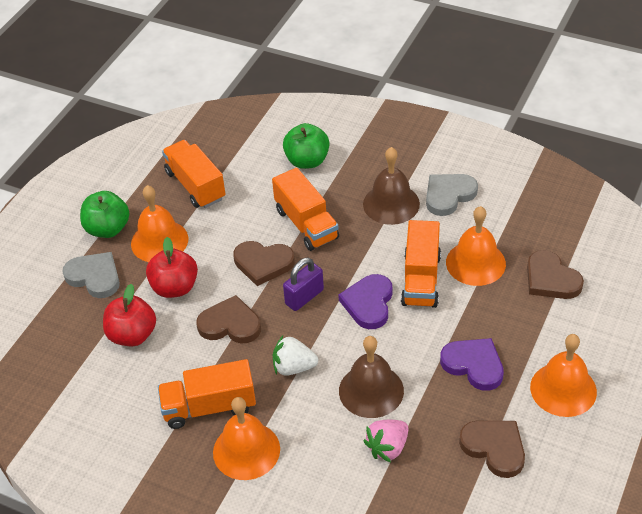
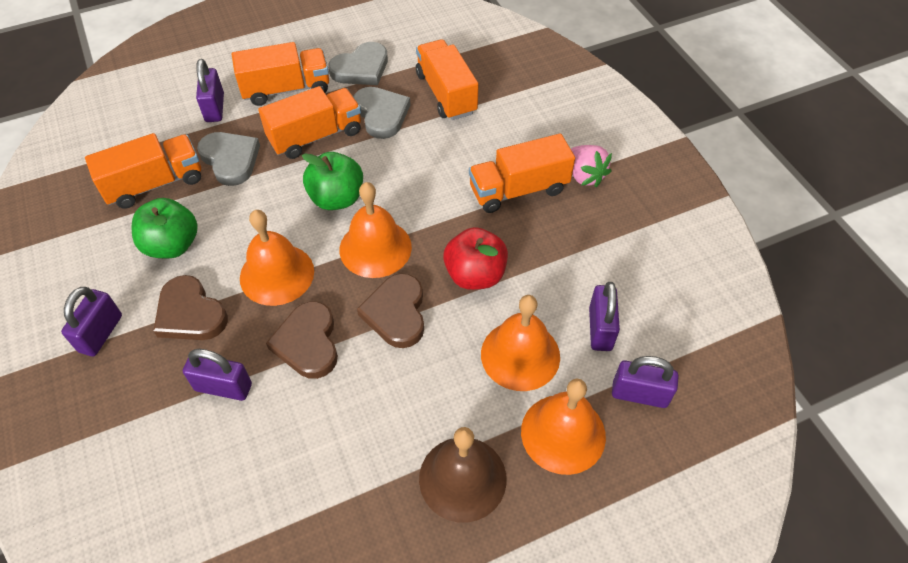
brown bell: 2 -> 1
brown heart: 4 -> 3
grey heart: 2 -> 3
orange truck: 4 -> 5
purple heart: 2 -> 0
purple padlock: 1 -> 5
red apple: 2 -> 1
white strawberry: 1 -> 0

